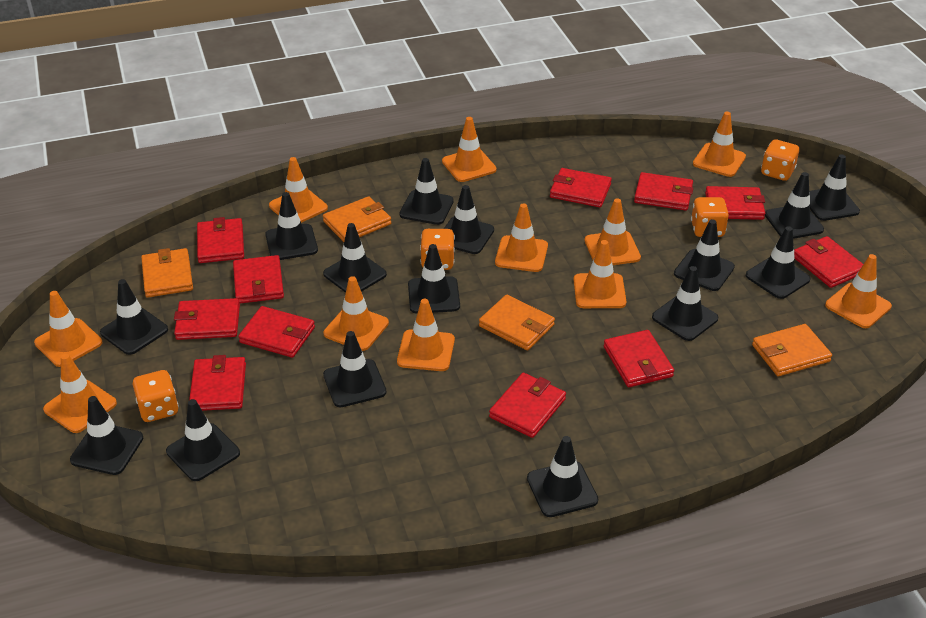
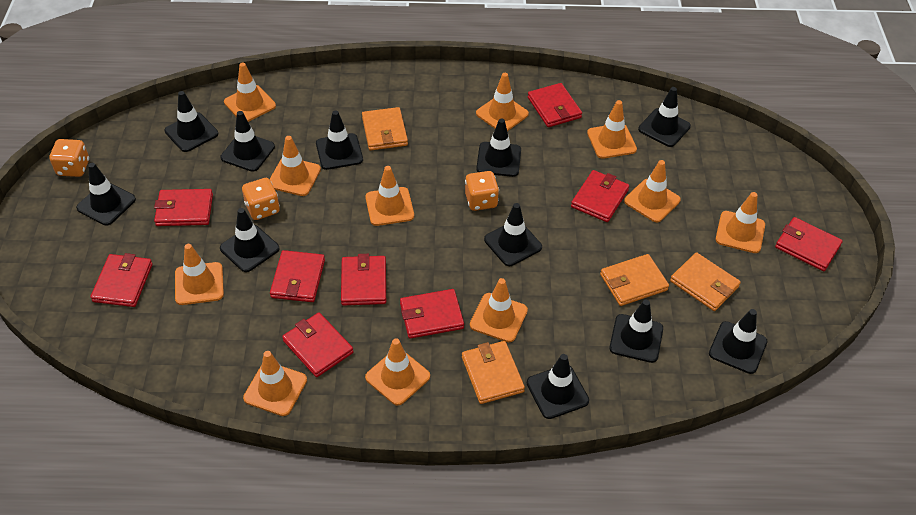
black traffic cone: 15 -> 11
orange dice: 4 -> 3
red wallet: 11 -> 9

